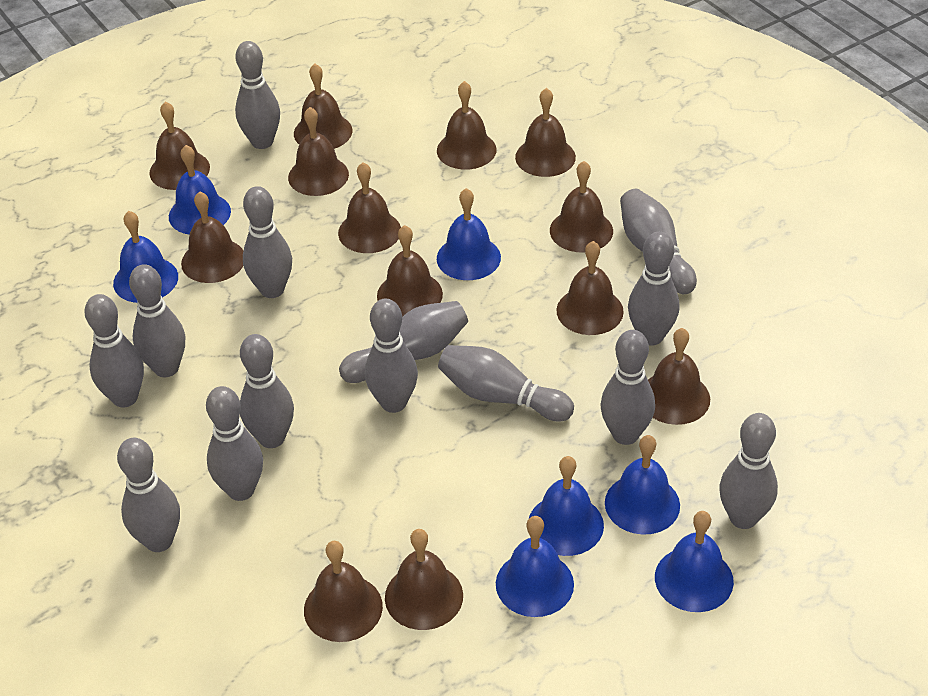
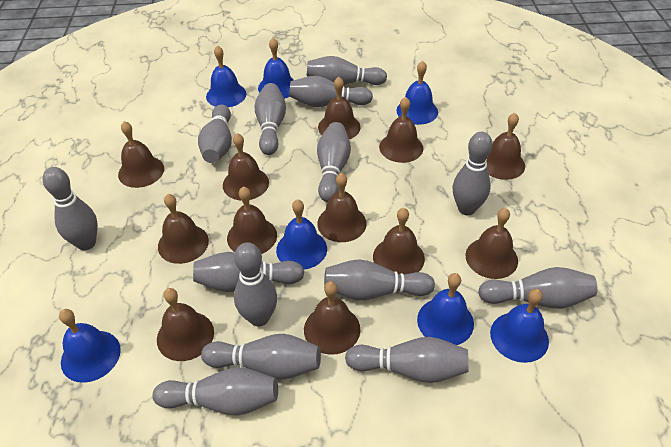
brown bell: 13 -> 12

